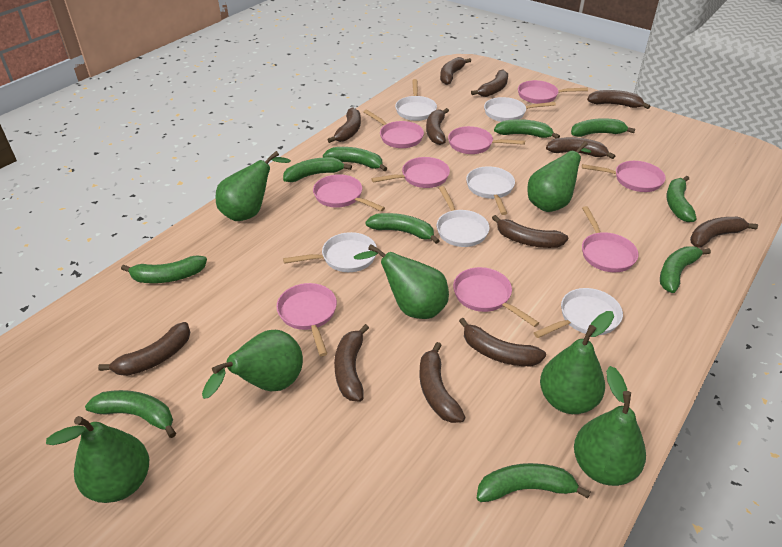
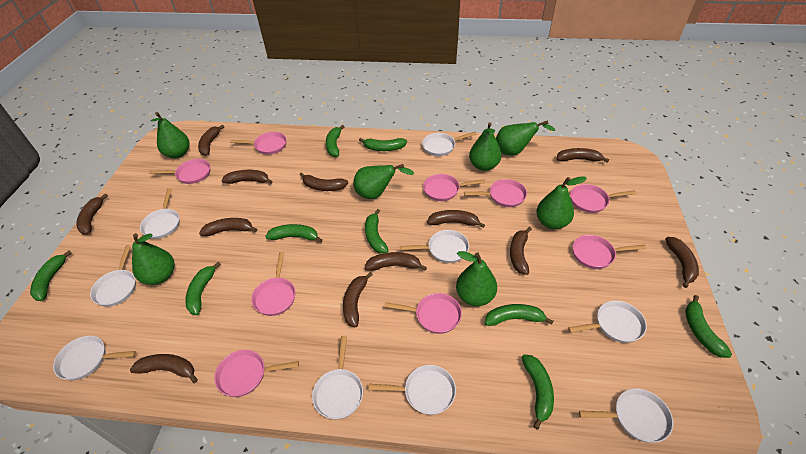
green banana: 10 -> 9
white pan: 6 -> 9

